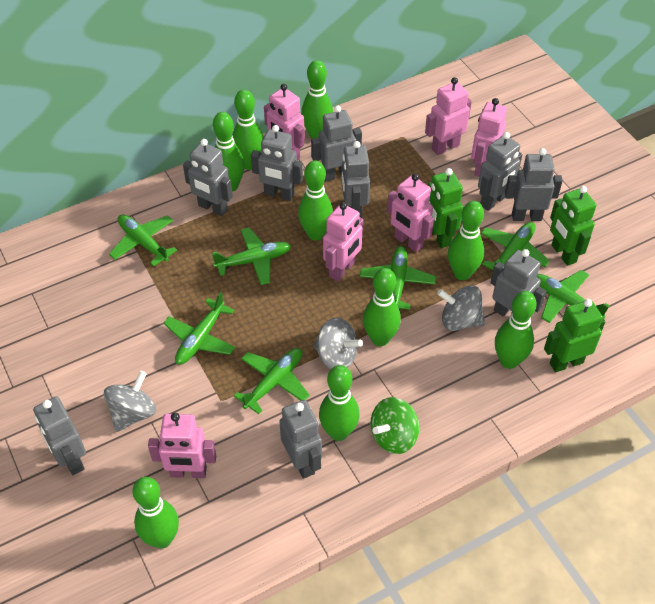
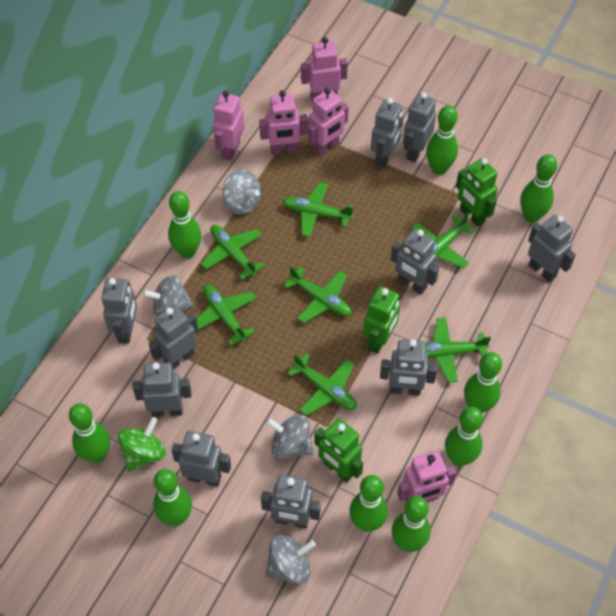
grey robot: 9 -> 10
grey spinning top: 3 -> 4
pink robot: 6 -> 5

